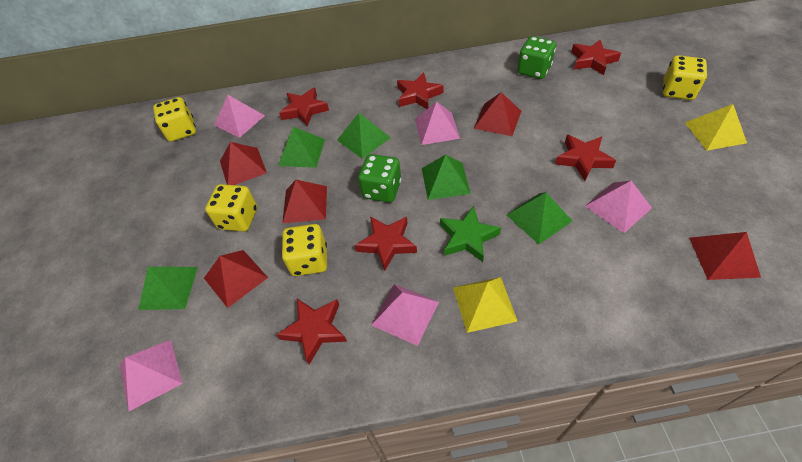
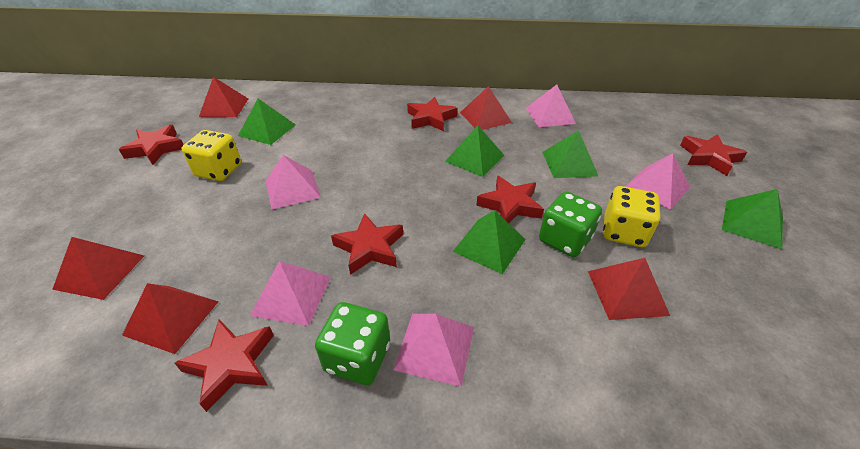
green star: 1 -> 0
yellow dice: 4 -> 2
yellow pyramid: 2 -> 0

